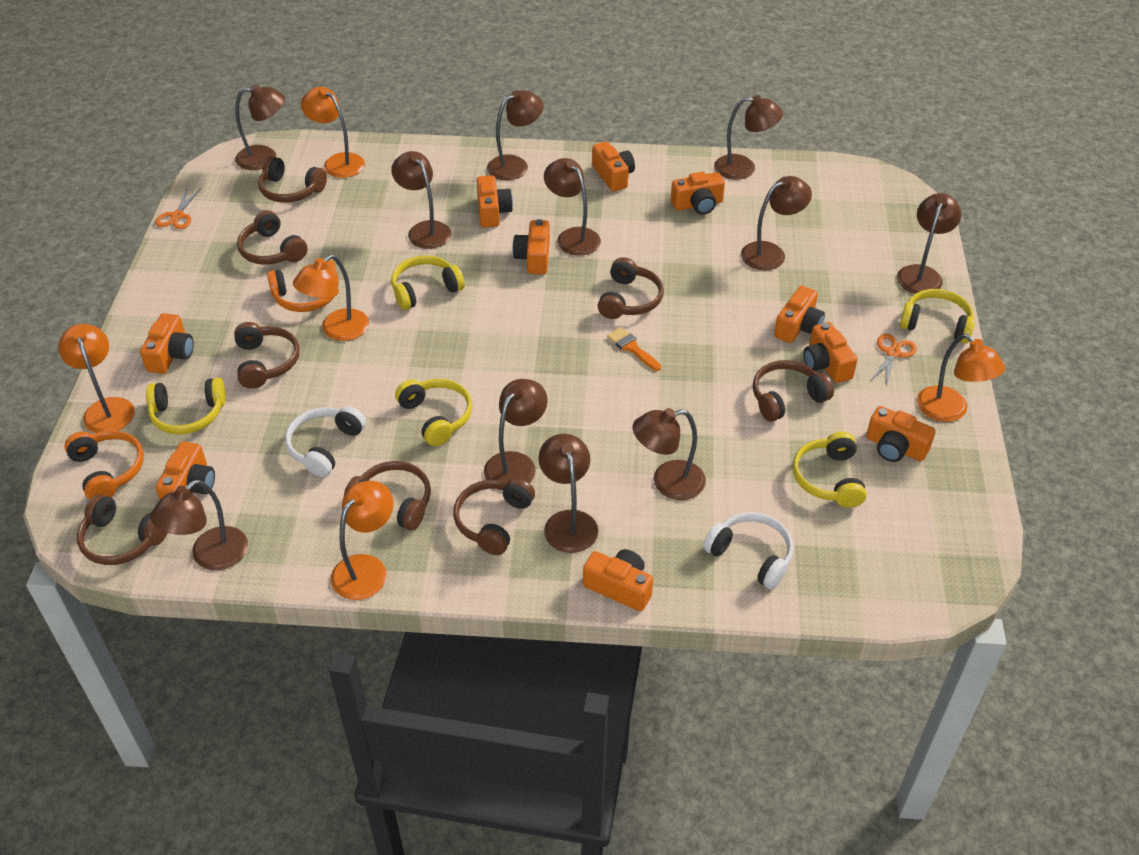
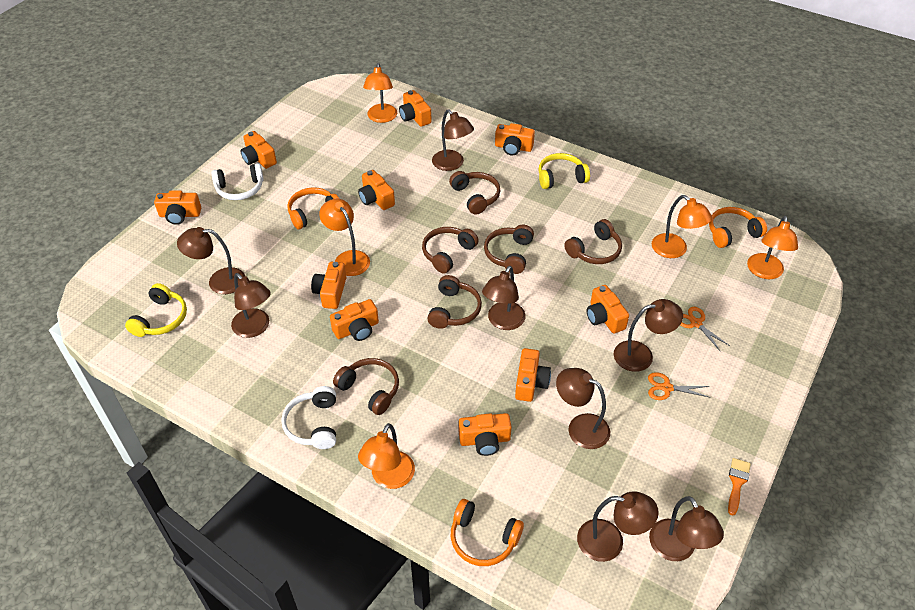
brown headphones: 8 -> 6
brown lamp: 11 -> 8
orange headphones: 2 -> 3
yellow headphones: 5 -> 2

